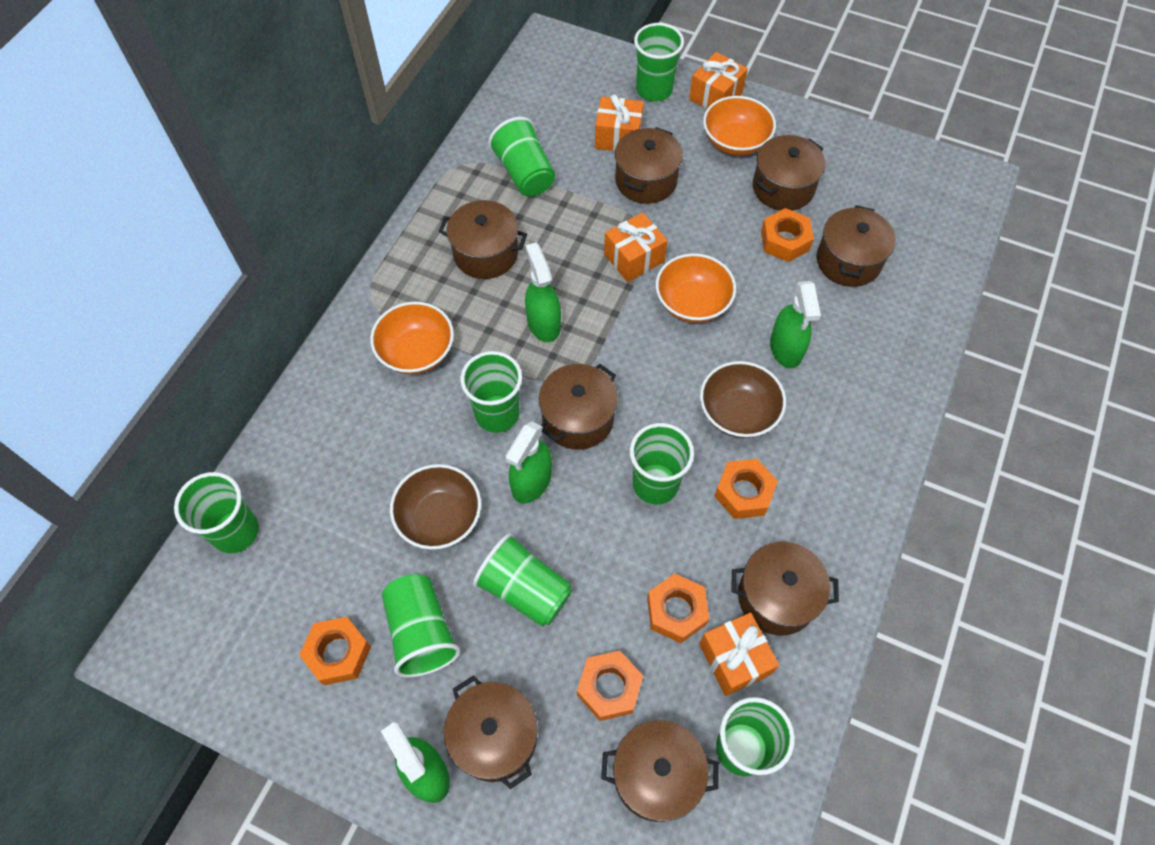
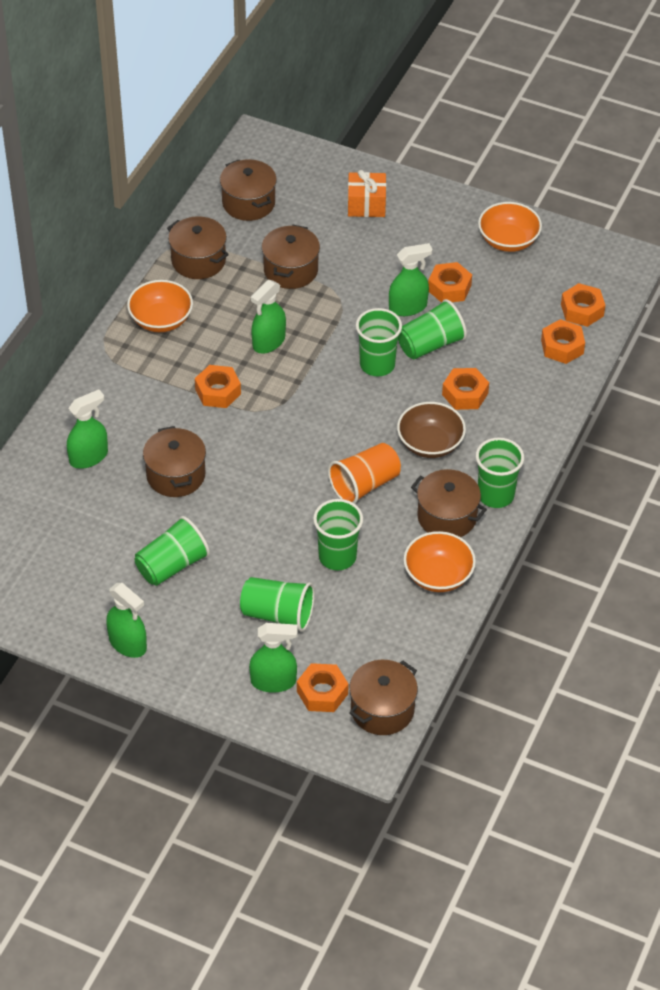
brown bowl: 2 -> 1
brown pot: 8 -> 6
green cup: 8 -> 6
green spray bottle: 4 -> 5
orange cup: 0 -> 1
orange gift: 4 -> 1
orange nut: 5 -> 6

